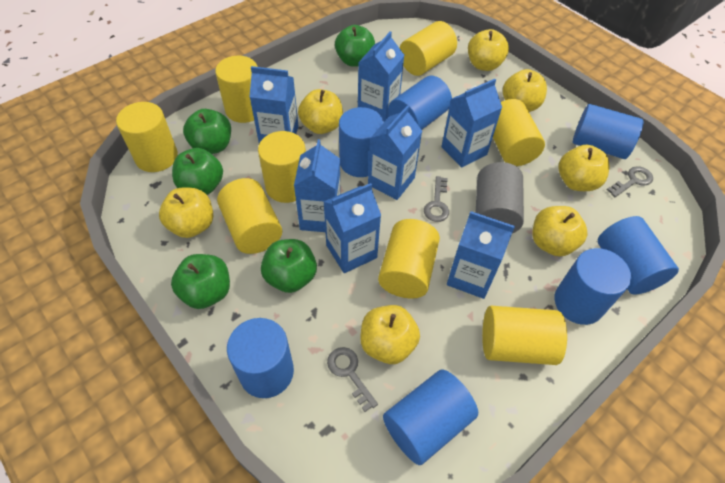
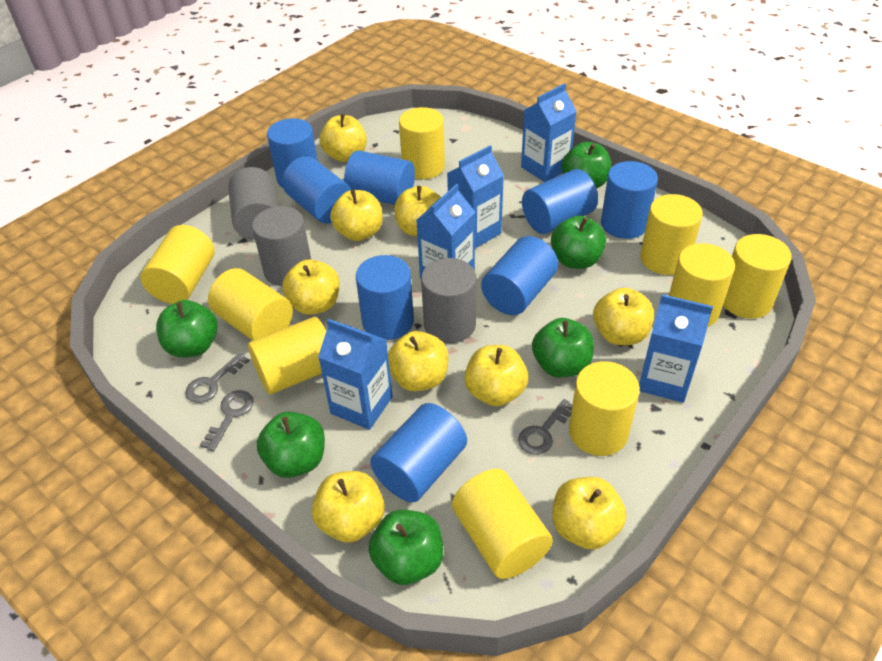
blue carton: 7 -> 5
blue cylinder: 7 -> 8
green apple: 5 -> 6
grey cylinder: 1 -> 3
yellow apple: 7 -> 9
yellow cylinder: 8 -> 9

